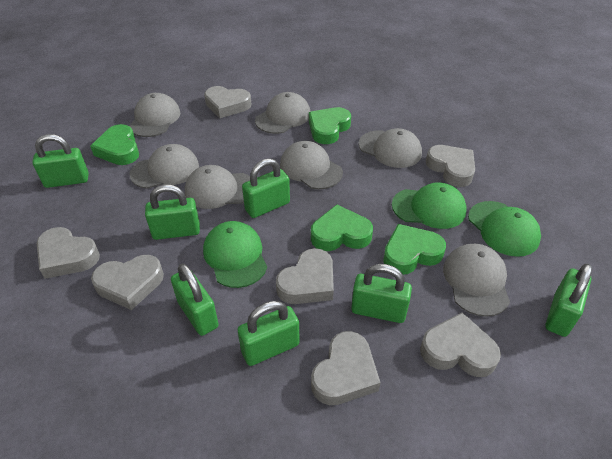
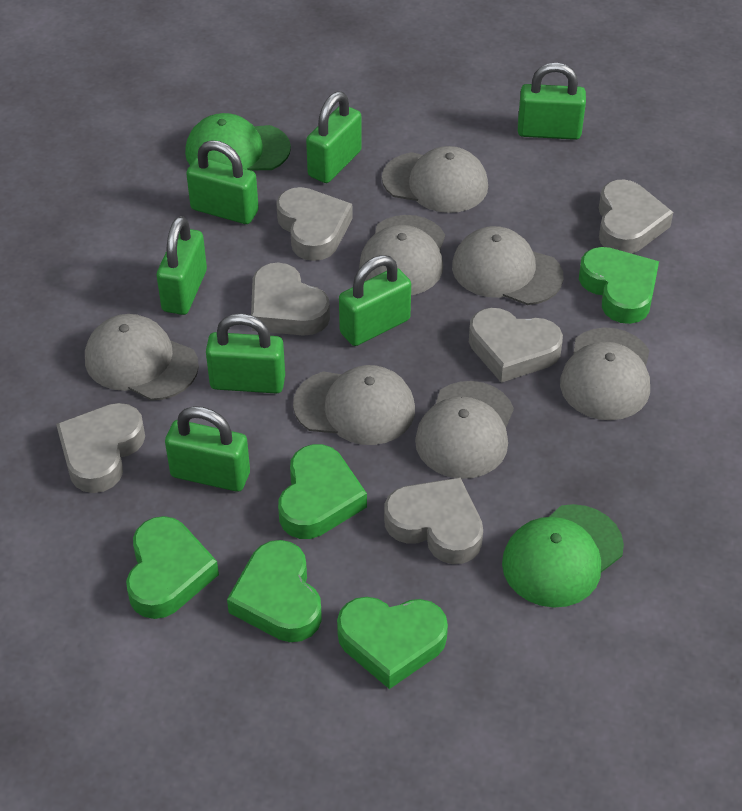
green cap: 3 -> 2
green heart: 4 -> 5
grey heart: 7 -> 6

